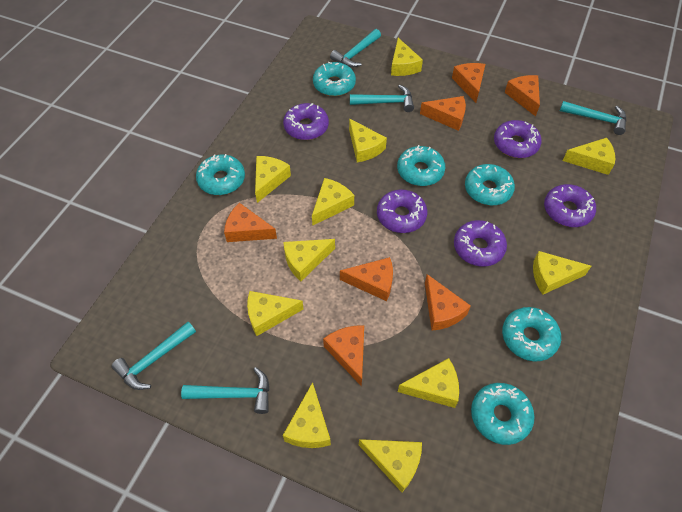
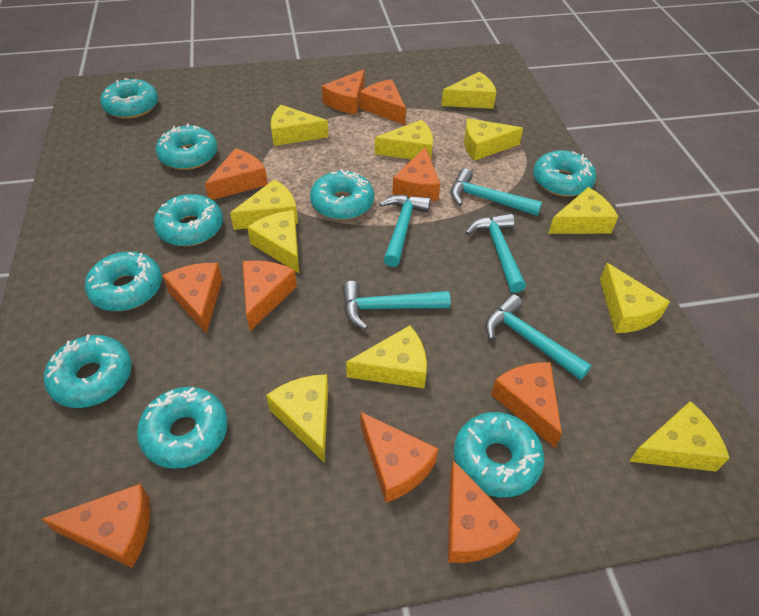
orange cheese: 7 -> 10
purple donut: 5 -> 0
turquoise donut: 6 -> 9

